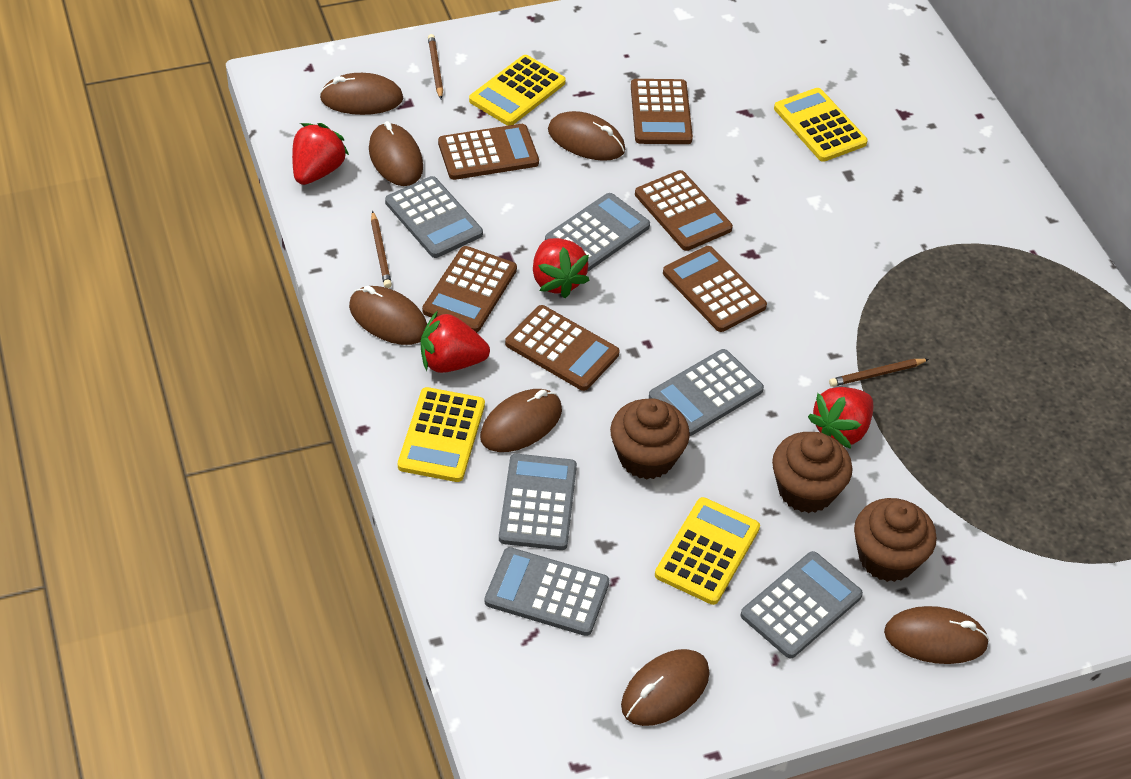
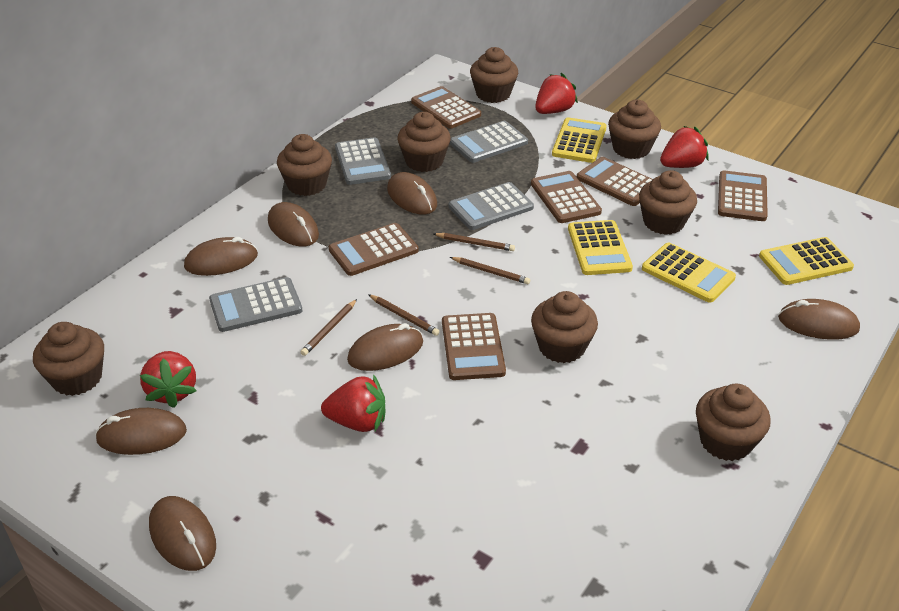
brown cupcake: 3 -> 8
brown pencil: 3 -> 4
grey calculator: 6 -> 4

